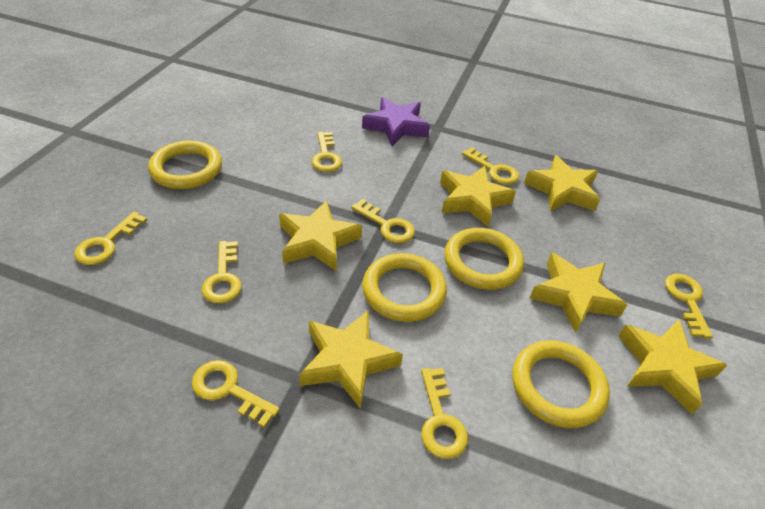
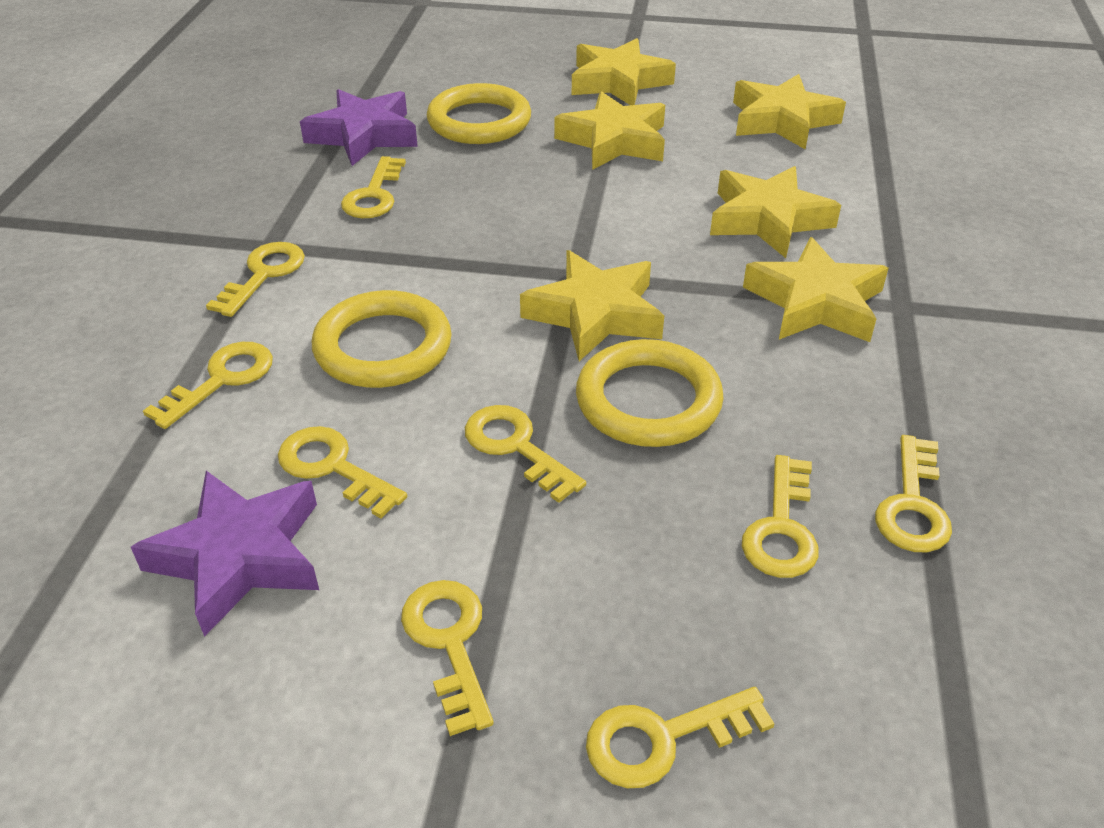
purple star: 1 -> 2
yellow key: 8 -> 9
yellow ring: 4 -> 3

